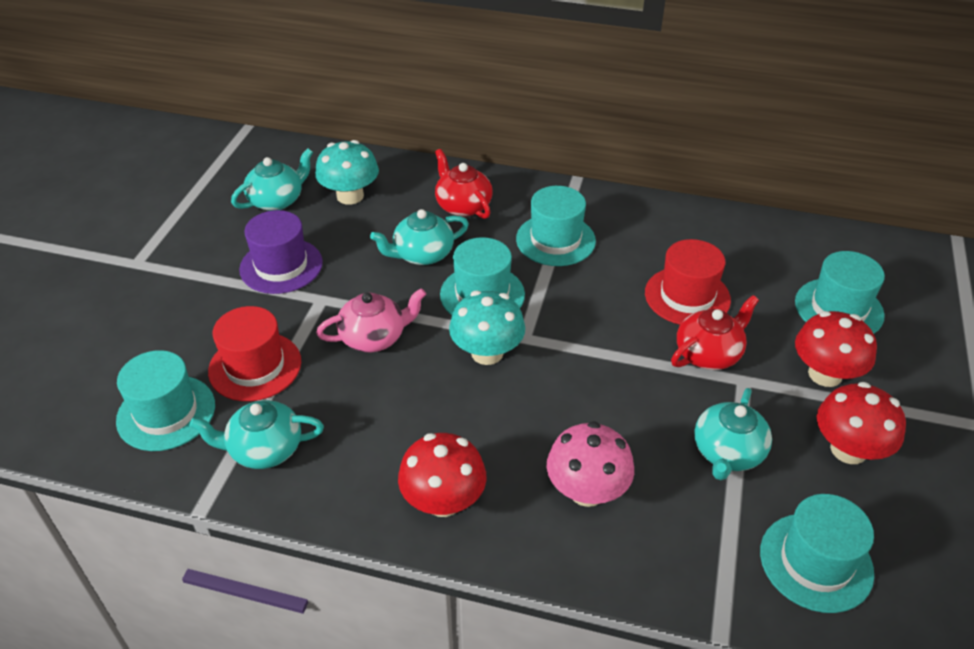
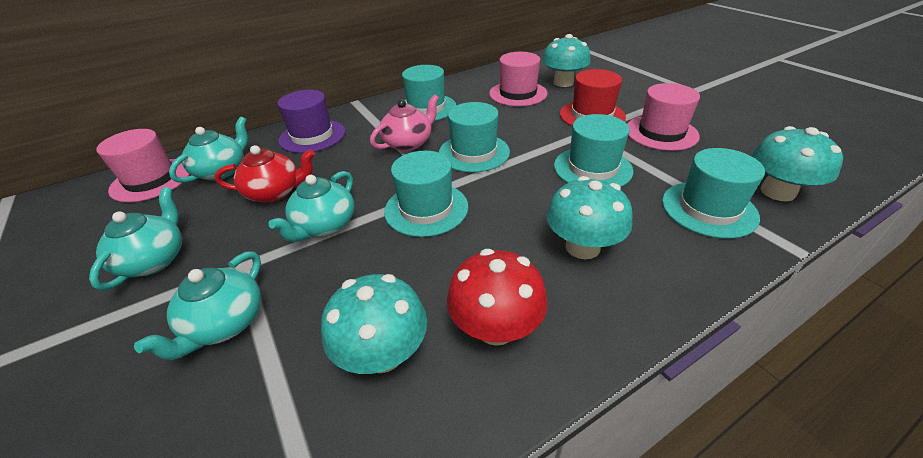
pink hat: 0 -> 3
pink mushroom: 1 -> 0
red hat: 2 -> 1
red mushroom: 3 -> 1
red teapot: 2 -> 1
turquoise mushroom: 2 -> 4

